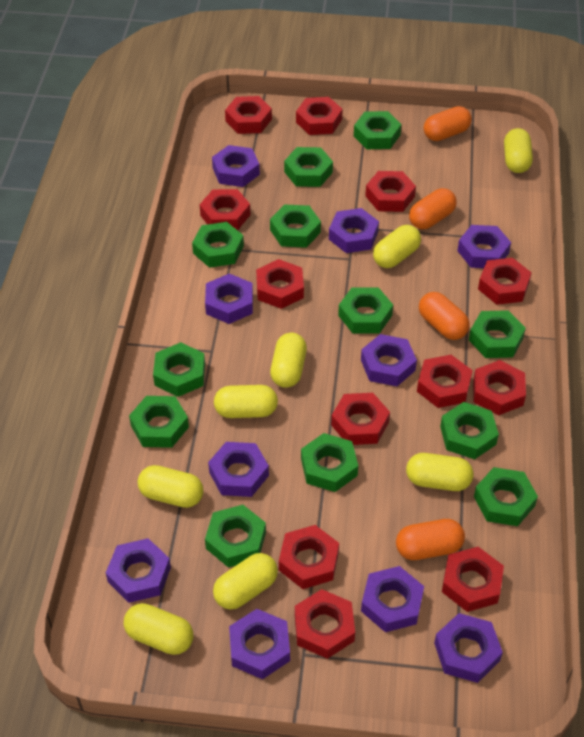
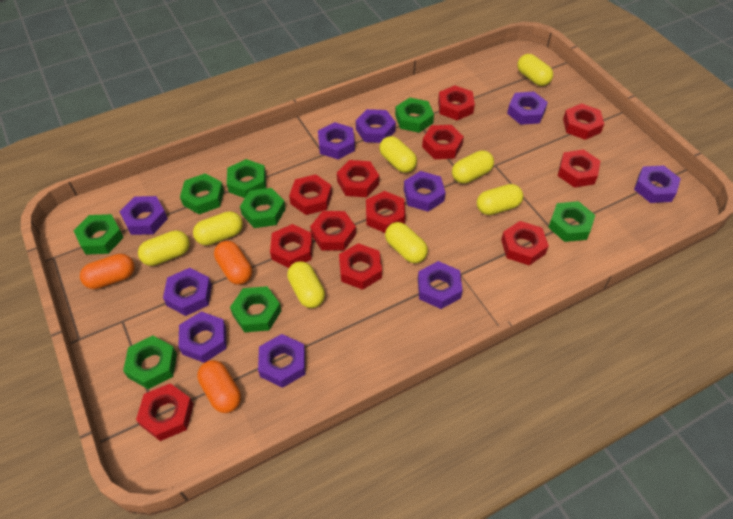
green nut: 12 -> 8
orange capsule: 4 -> 3

